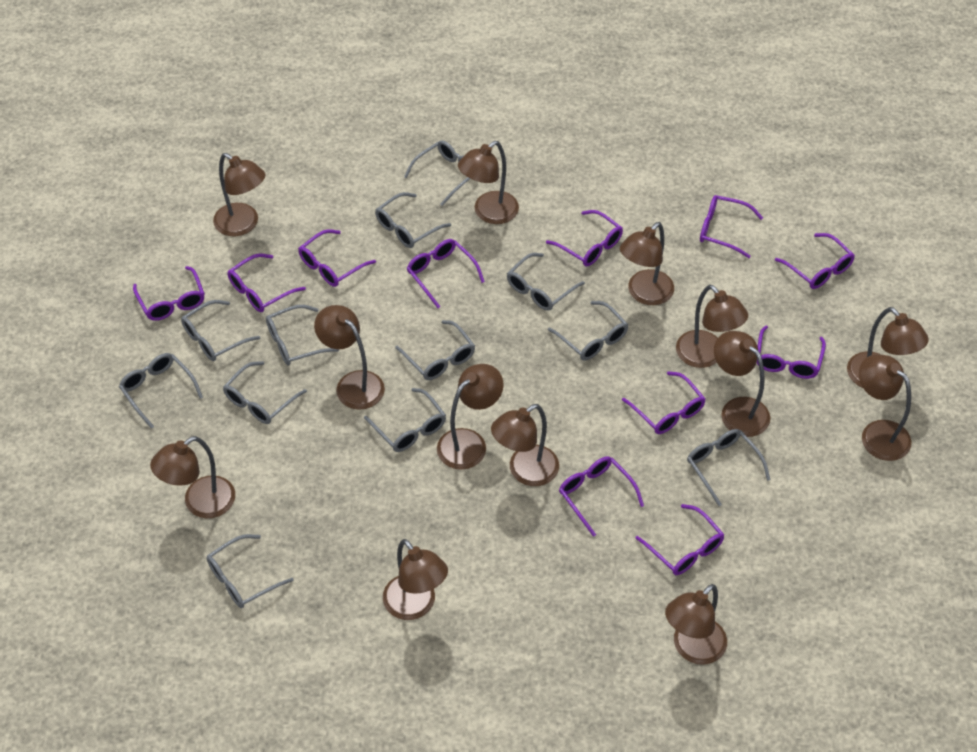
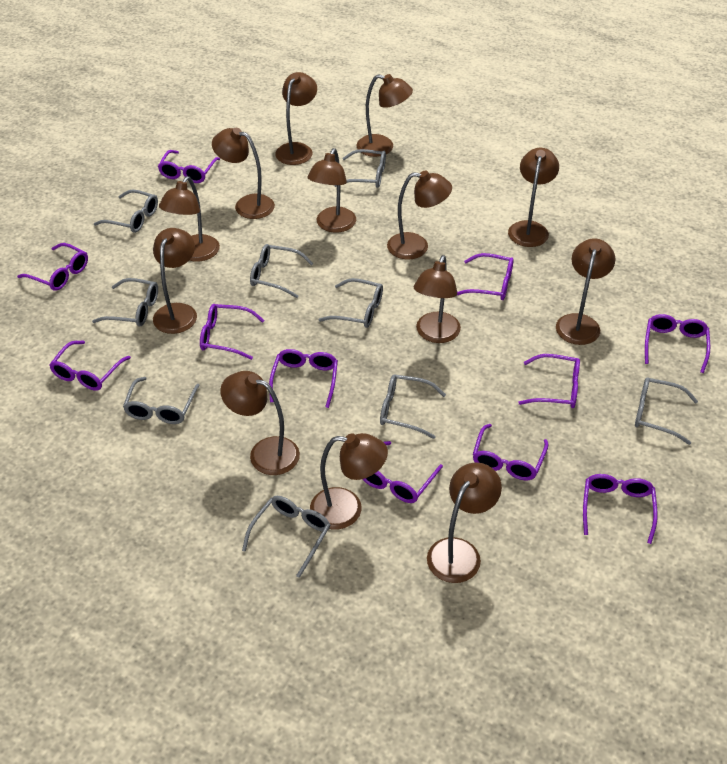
grey glasses: 12 -> 9

